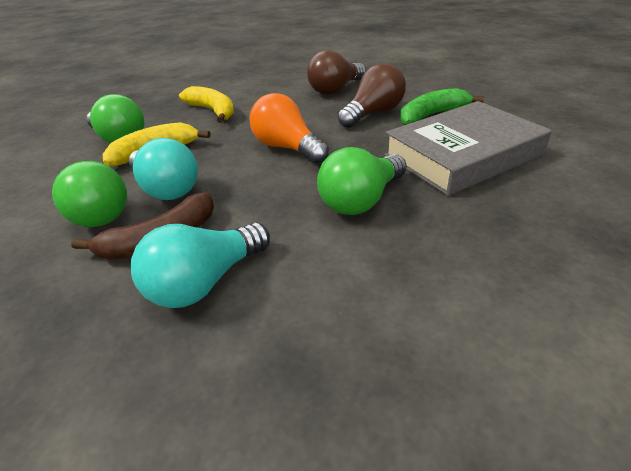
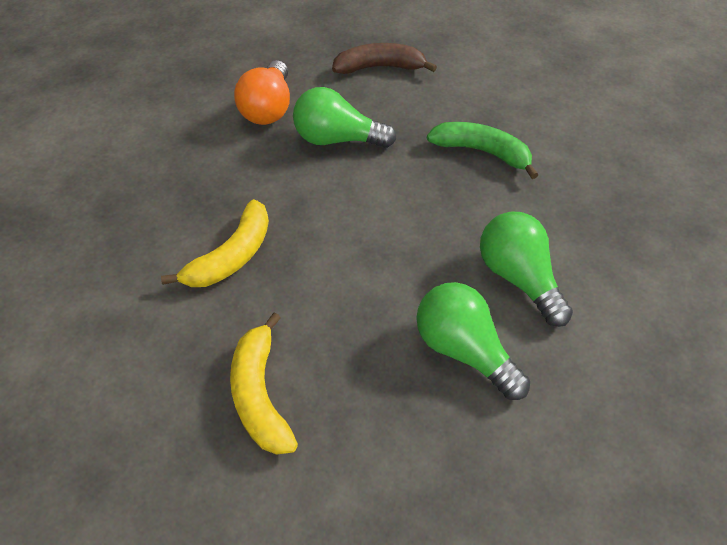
brown light bulb: 2 -> 0
grey book: 1 -> 0
turquoise light bulb: 2 -> 0

